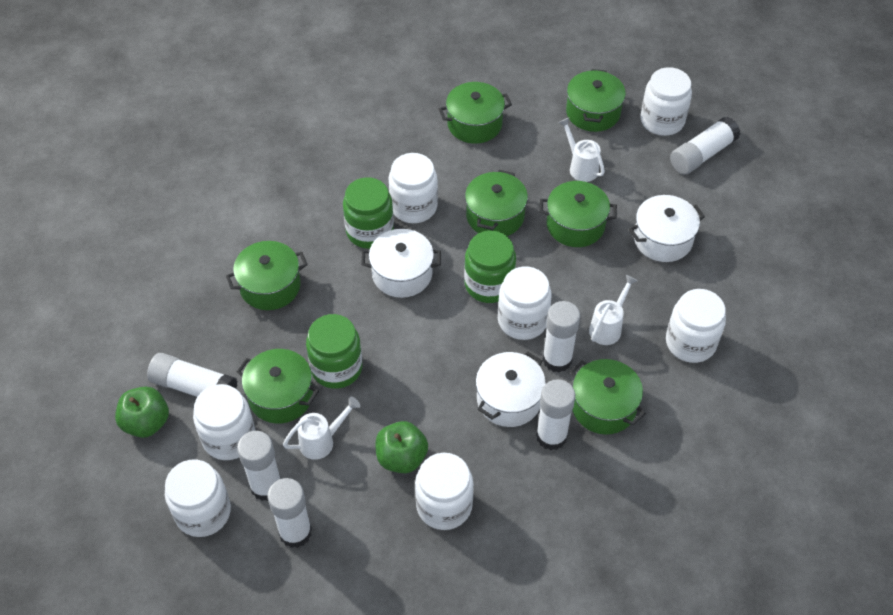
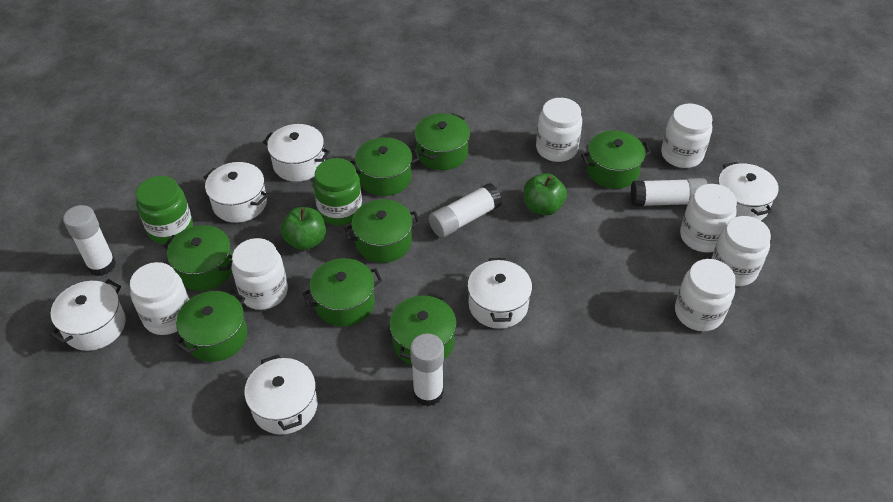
green jar: 3 -> 2
green pot: 7 -> 8
white glue stick: 6 -> 4
white pot: 3 -> 6
white watering can: 3 -> 0

